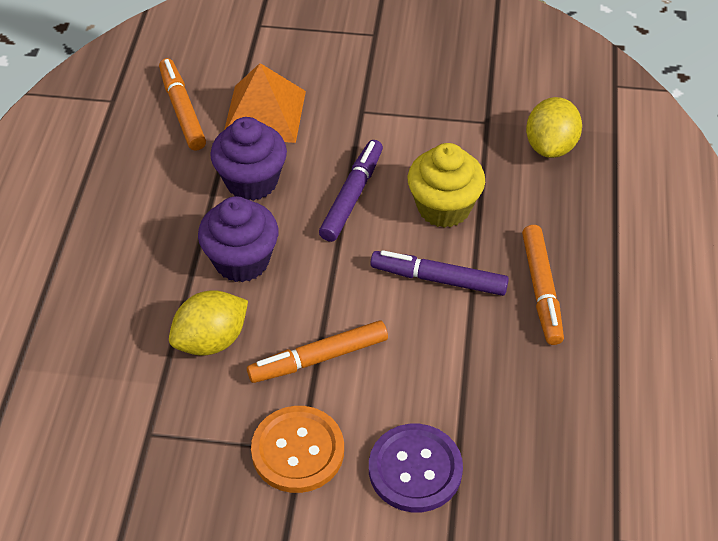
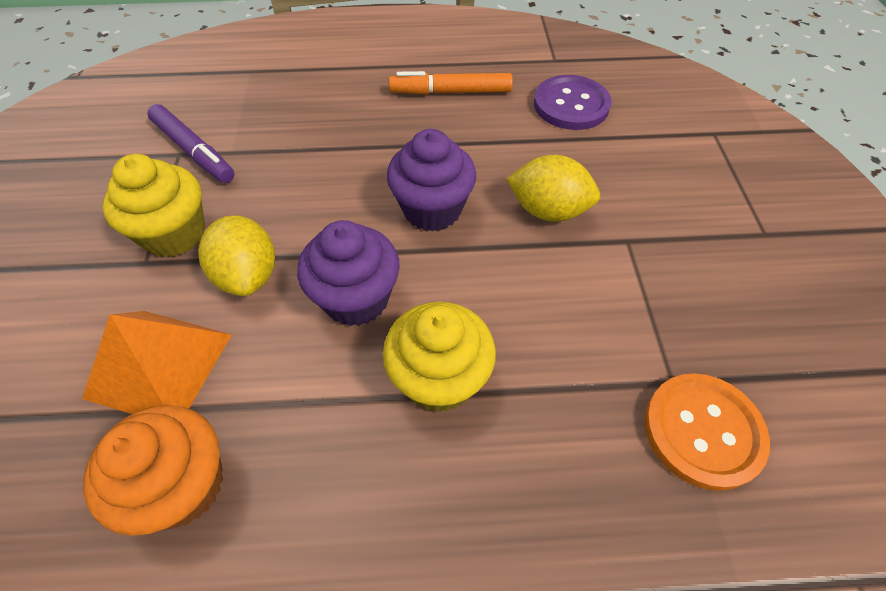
orange cupcake: 0 -> 1
orange marker: 3 -> 1
purple marker: 2 -> 1
yellow cupcake: 1 -> 2

